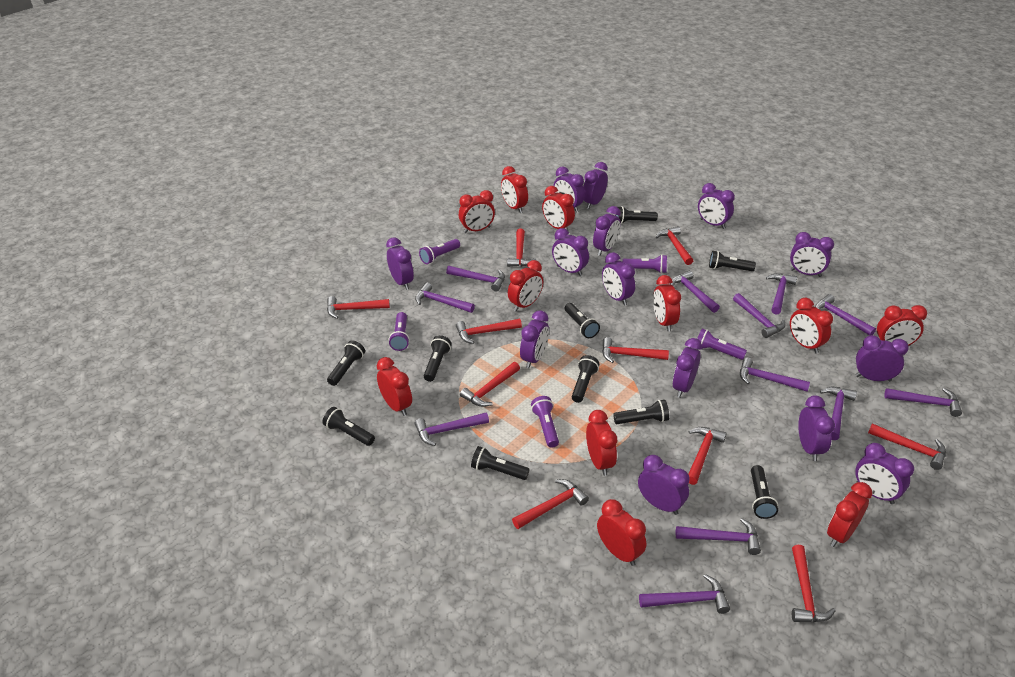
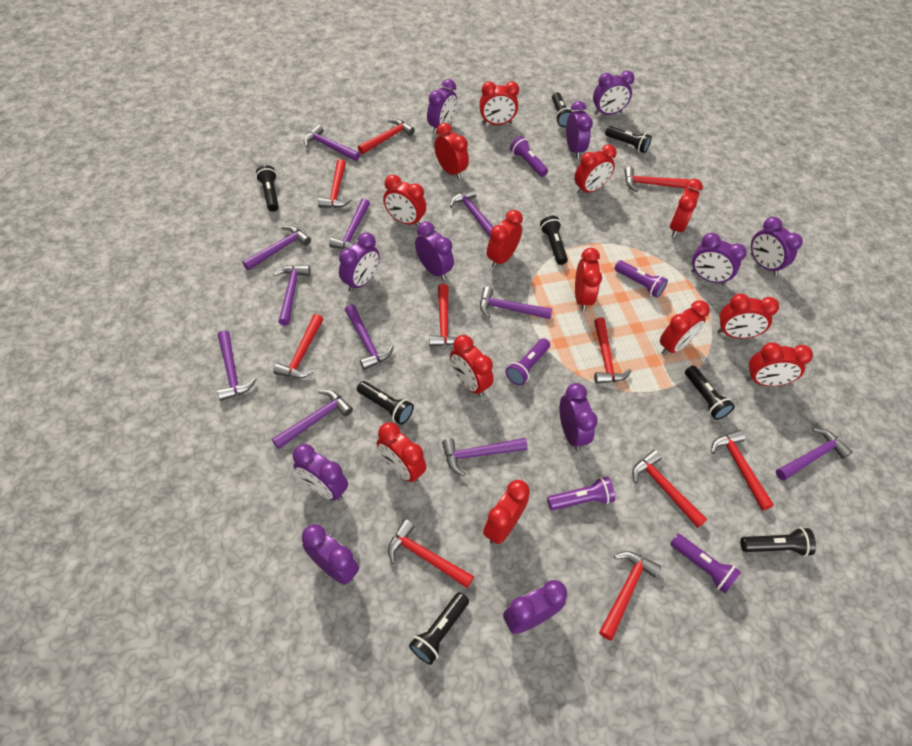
black flashlight: 10 -> 8
purple clock: 14 -> 11
purple hammer: 12 -> 11
red clock: 11 -> 13

